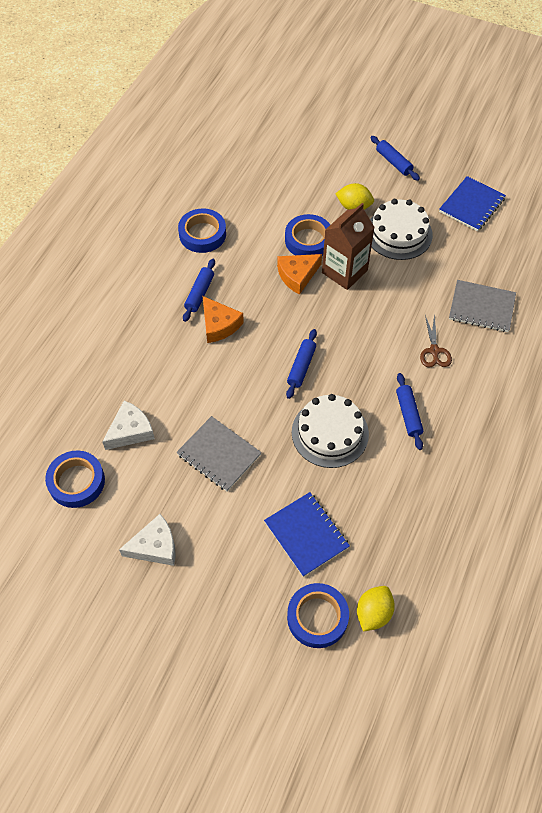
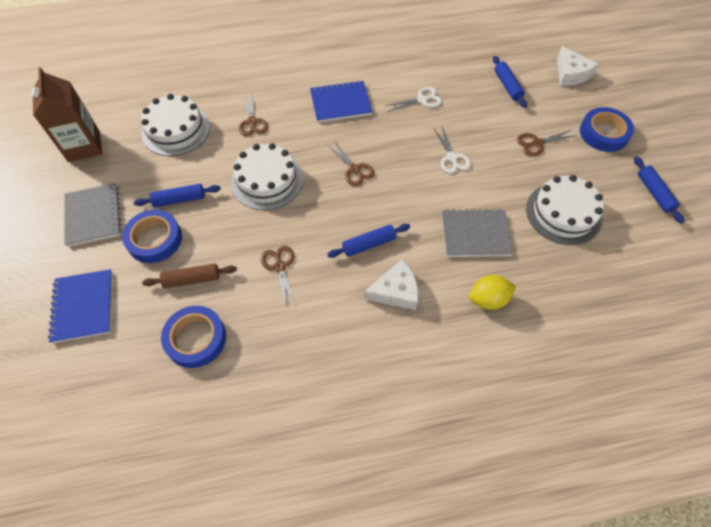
blue tape: 4 -> 3
brown rolling pin: 0 -> 1
brown scissors: 1 -> 4
orange cheese: 2 -> 0
white cake: 2 -> 3
white scissors: 0 -> 2
yellow lemon: 2 -> 1

